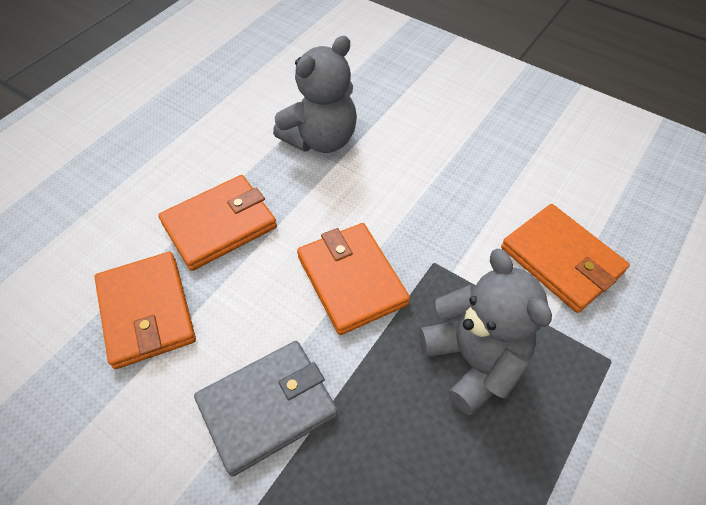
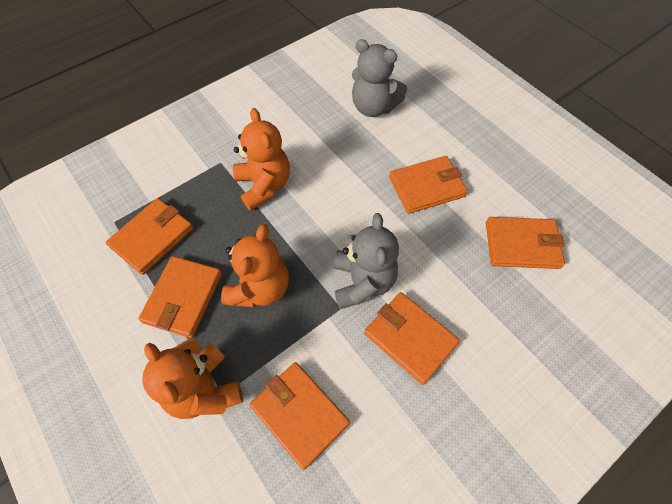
grey wallet: 1 -> 0
orange teddy bear: 0 -> 3
orange wallet: 4 -> 6

